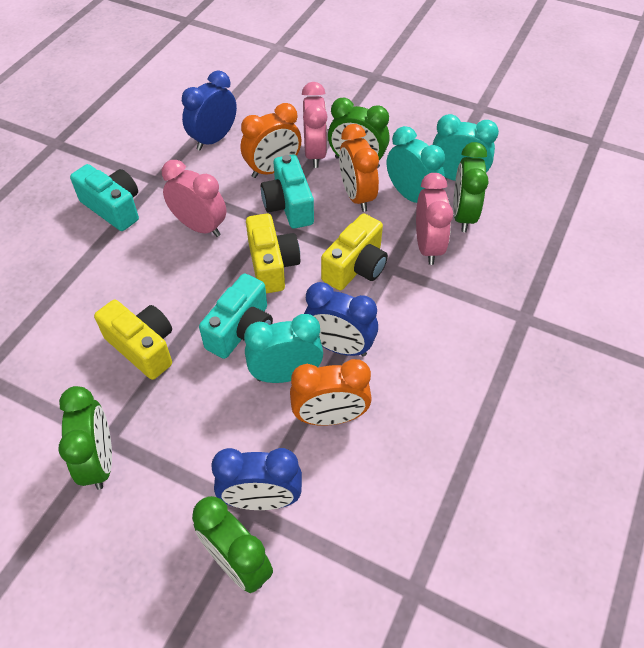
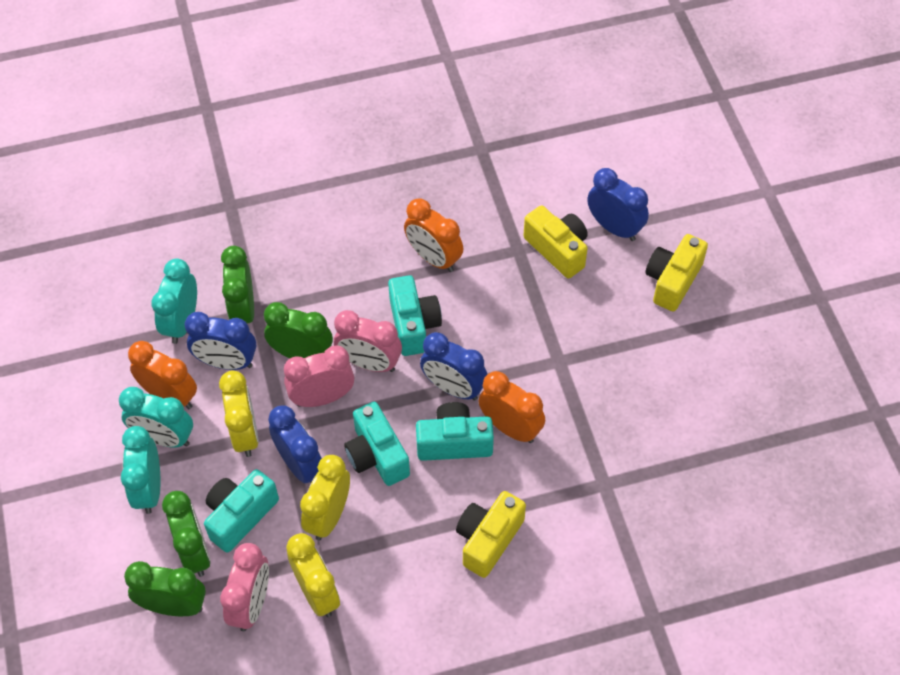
blue clock: 3 -> 4
turquoise camera: 3 -> 4
yellow clock: 0 -> 3

